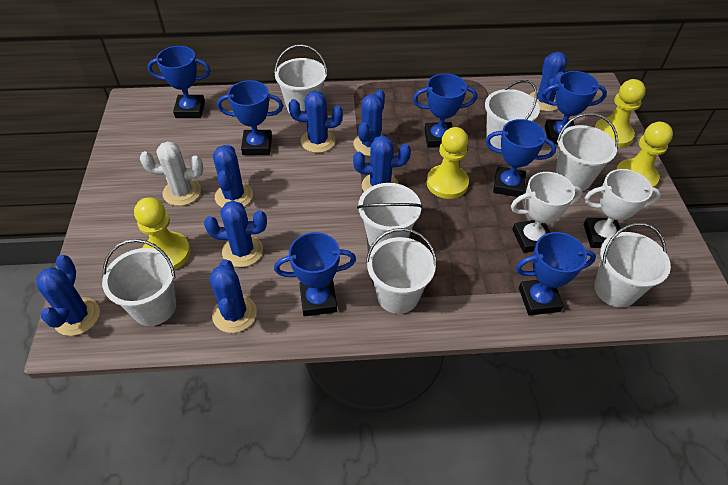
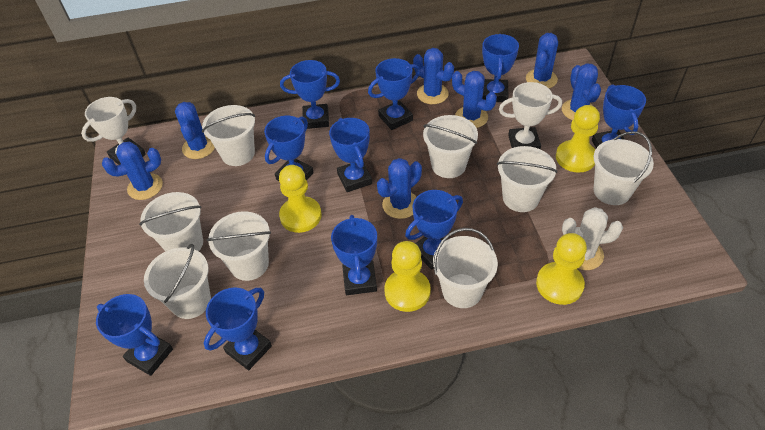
blue cactus: 8 -> 7
blue trophy: 7 -> 10
white bucket: 7 -> 8

